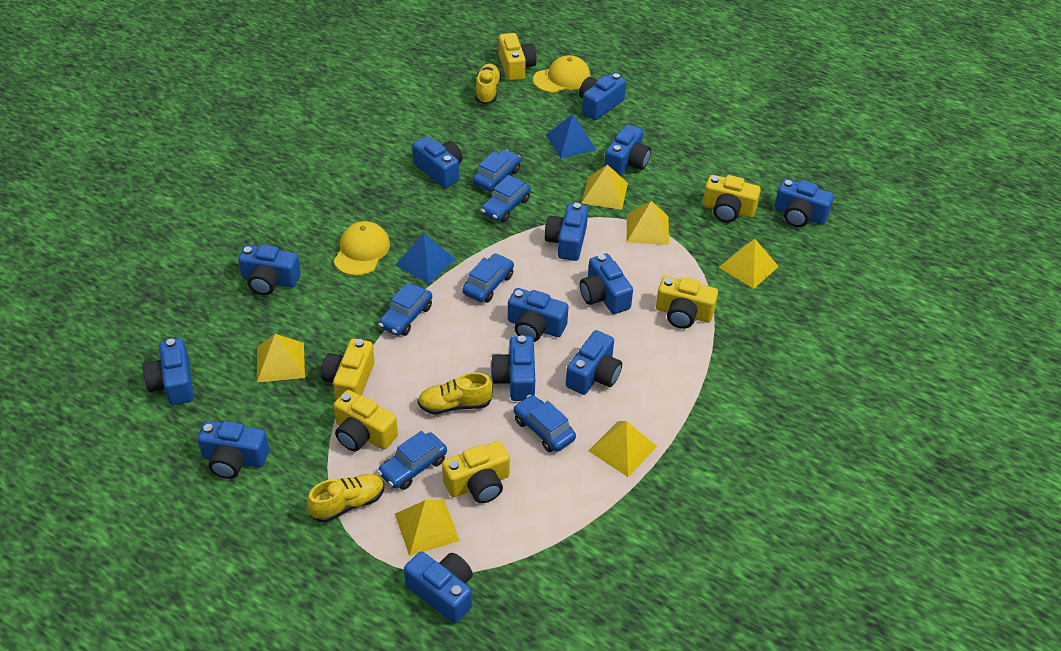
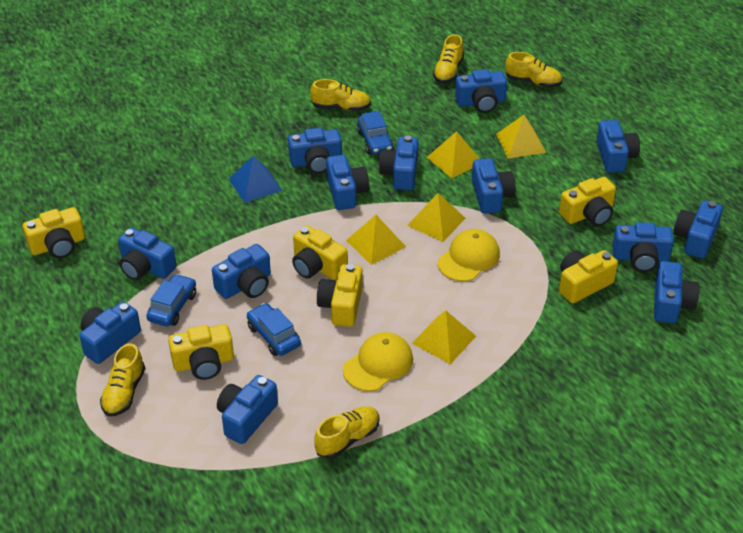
blue car: 6 -> 3
blue pyramid: 2 -> 1
yellow pyramid: 6 -> 5
yellow shoe: 3 -> 5

